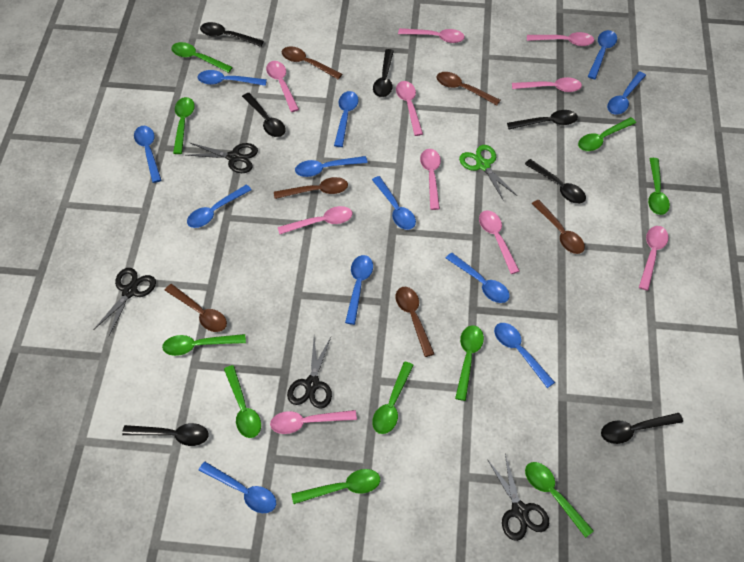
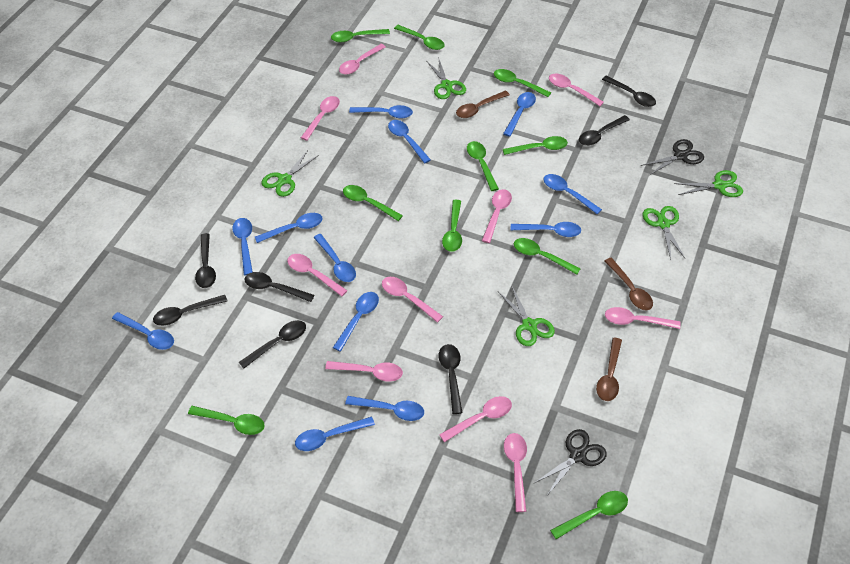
black scissors: 4 -> 2
brown spoon: 6 -> 3
green scissors: 1 -> 5

